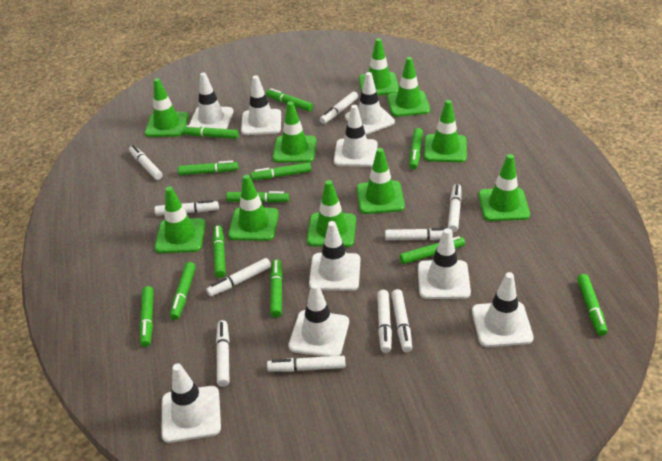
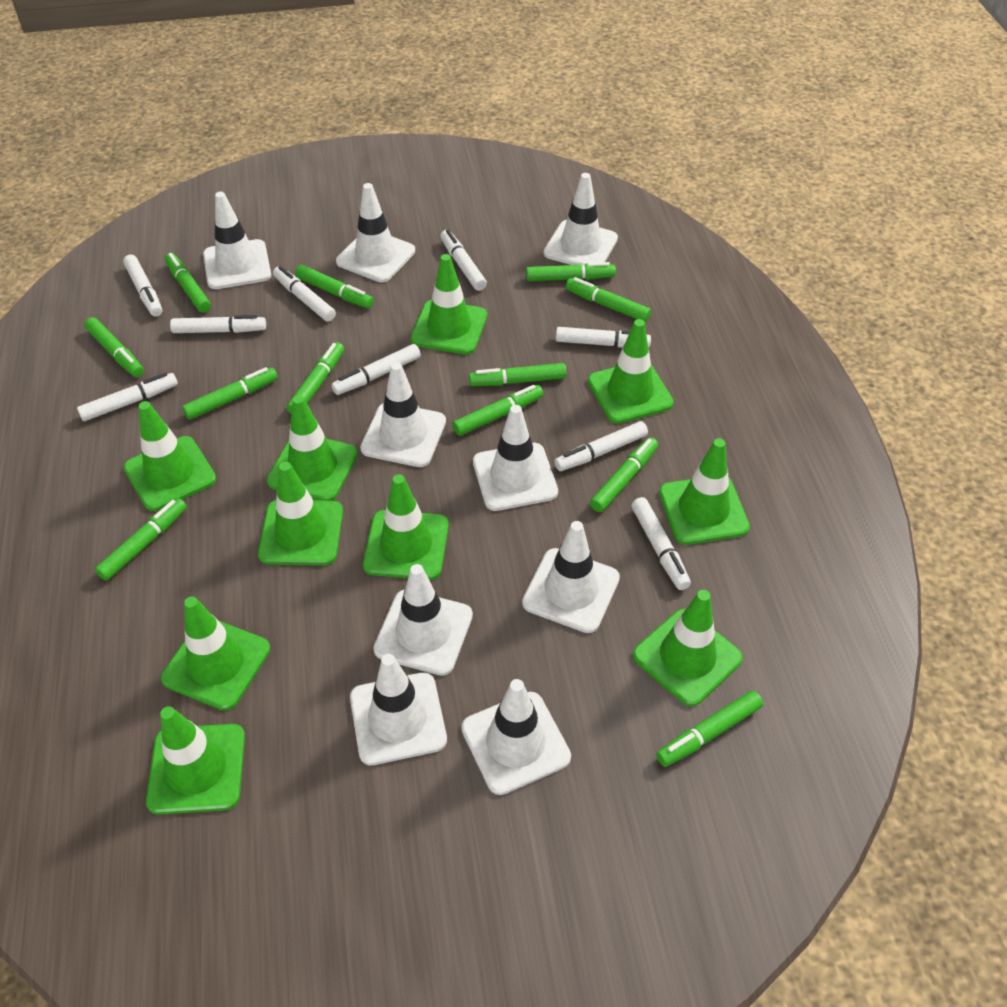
white marker: 10 -> 9

